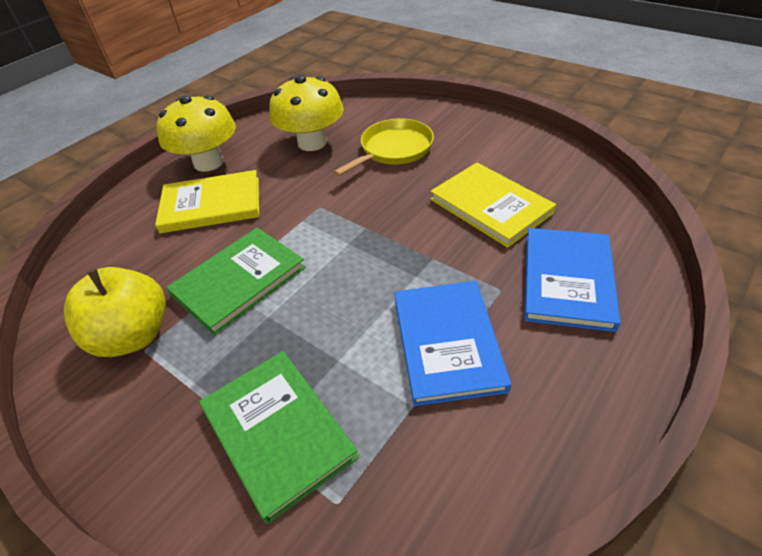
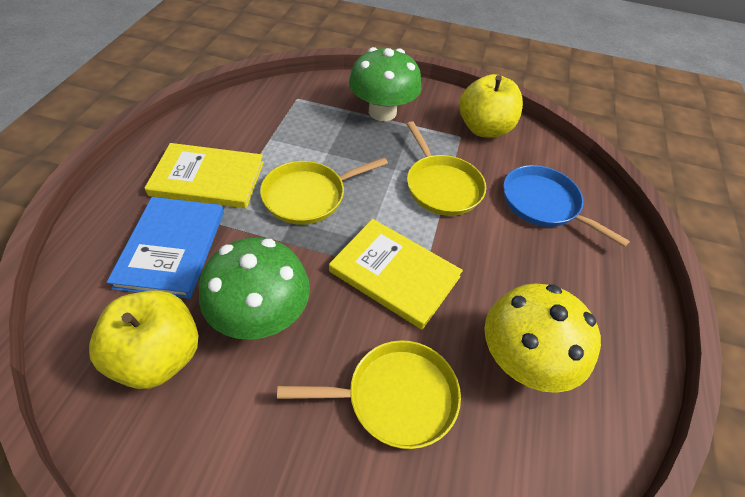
blue book: 2 -> 1
blue pan: 0 -> 1
green book: 2 -> 0
green mushroom: 0 -> 2
yellow apple: 1 -> 2
yellow mushroom: 2 -> 1
yellow pan: 1 -> 3

